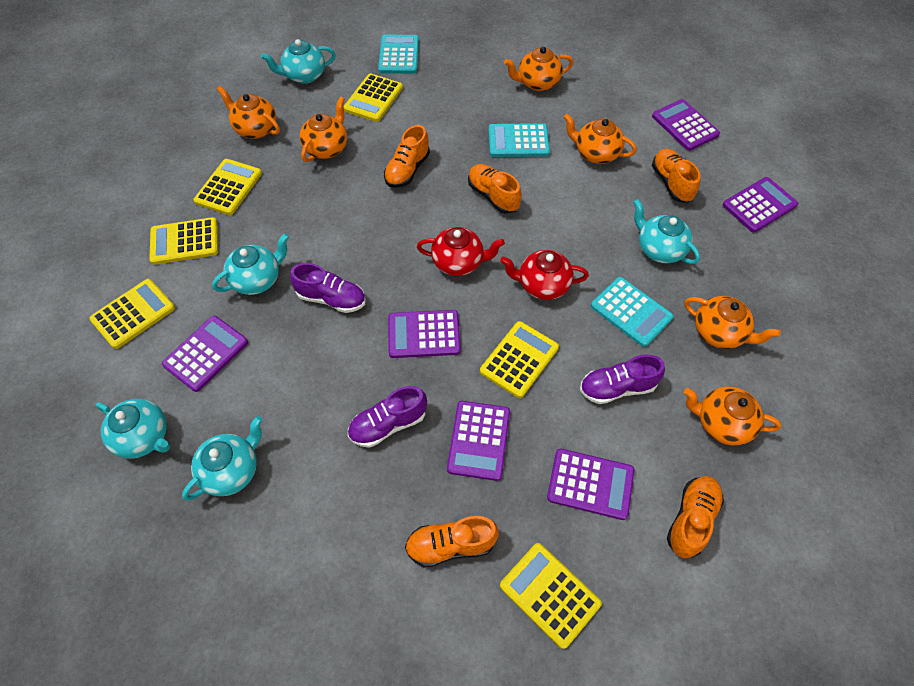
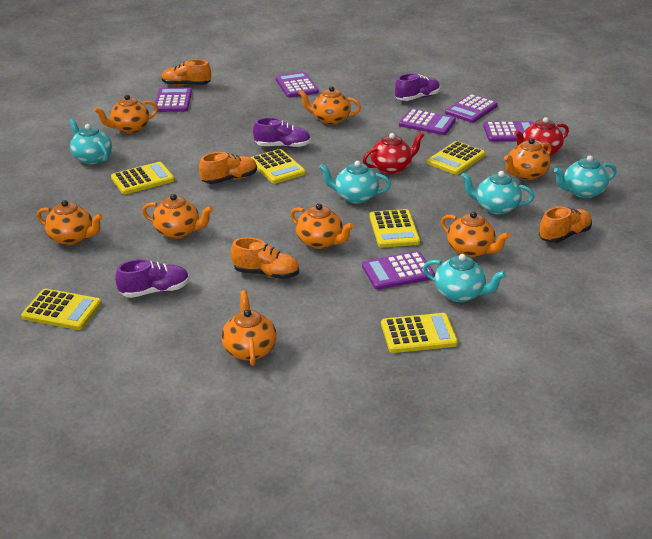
orange shoe: 5 -> 4
orange teapot: 6 -> 8
turquoise calculator: 3 -> 0

